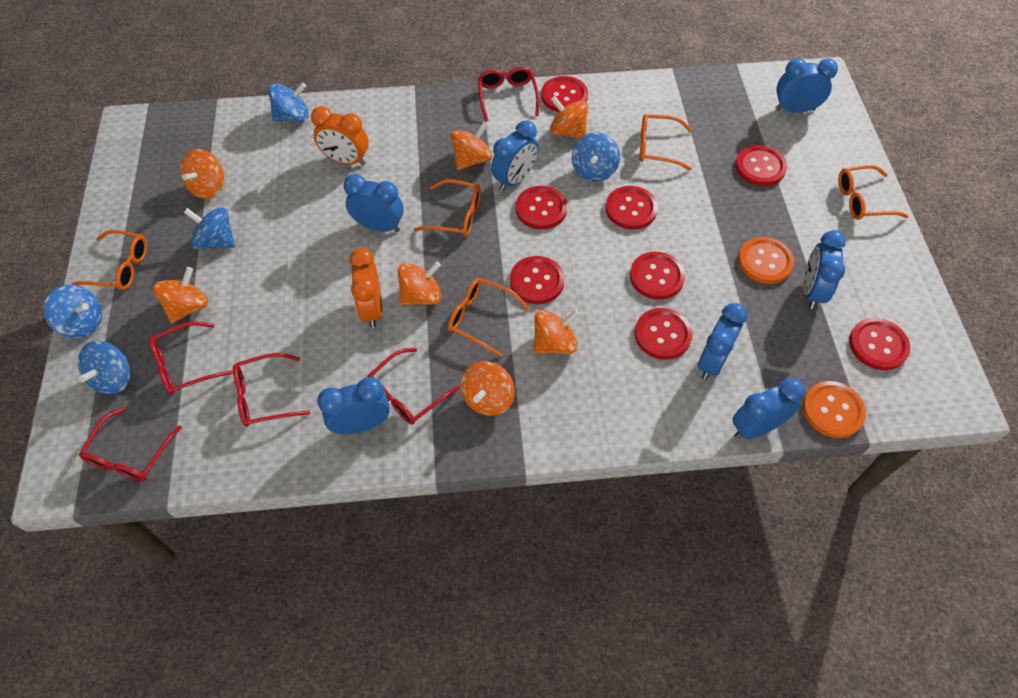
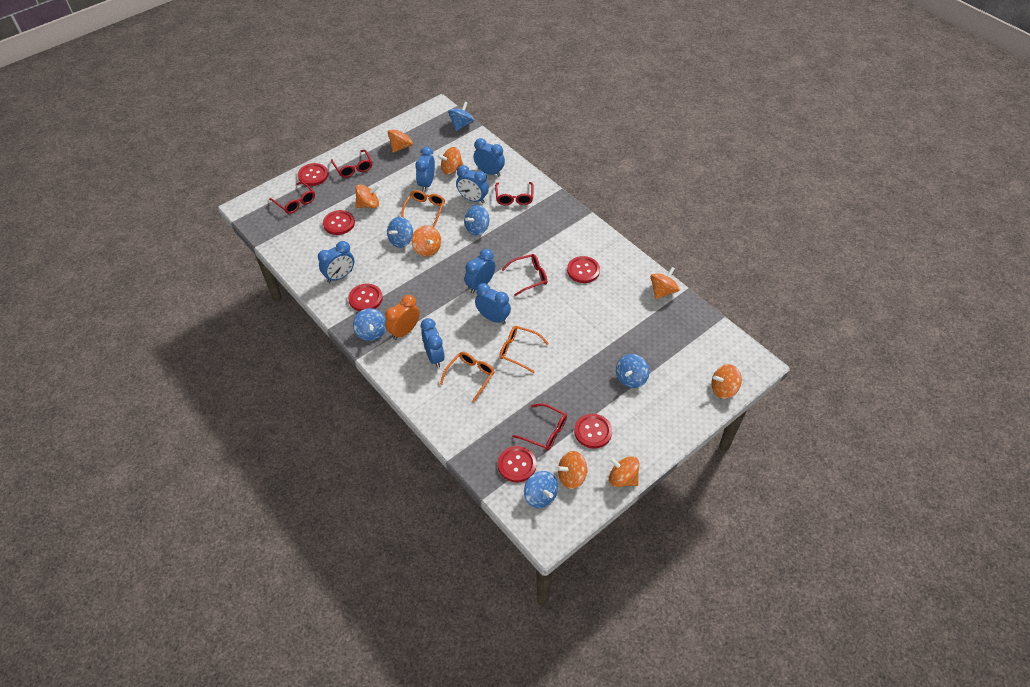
blue spinning top: 5 -> 6
orange button: 2 -> 0
orange clock: 2 -> 1
orange glasses: 5 -> 3
orange spinning top: 7 -> 8
red button: 8 -> 6

